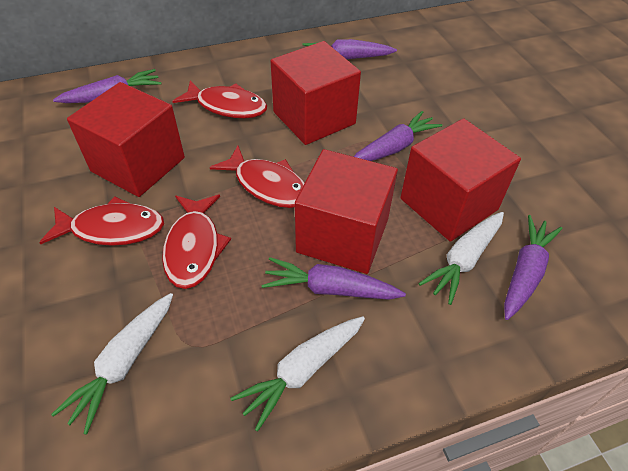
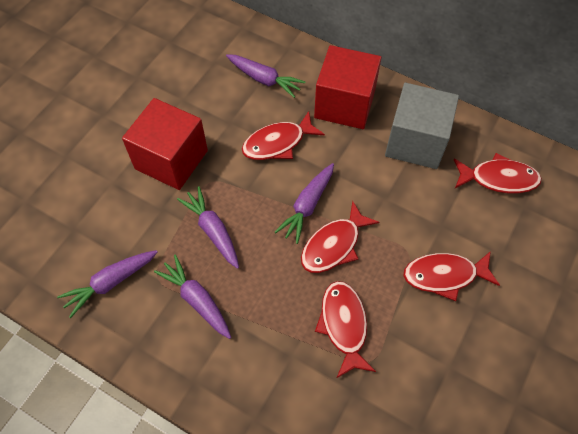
grey cube: 0 -> 1
red cube: 4 -> 2
red fish: 4 -> 5
white carrot: 3 -> 0

